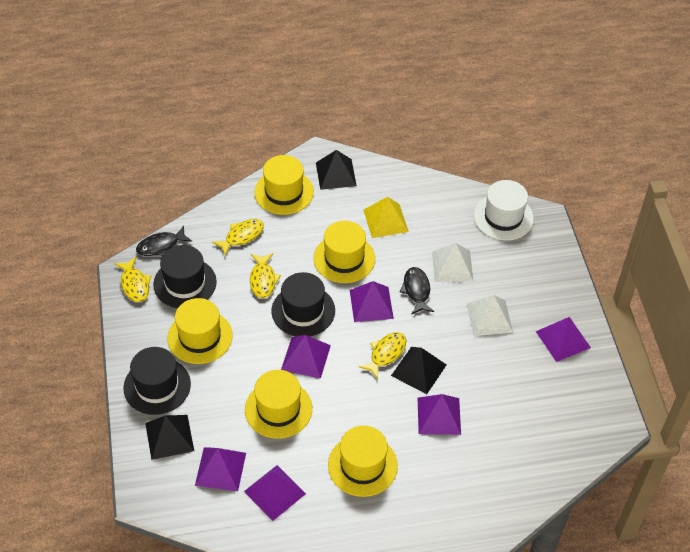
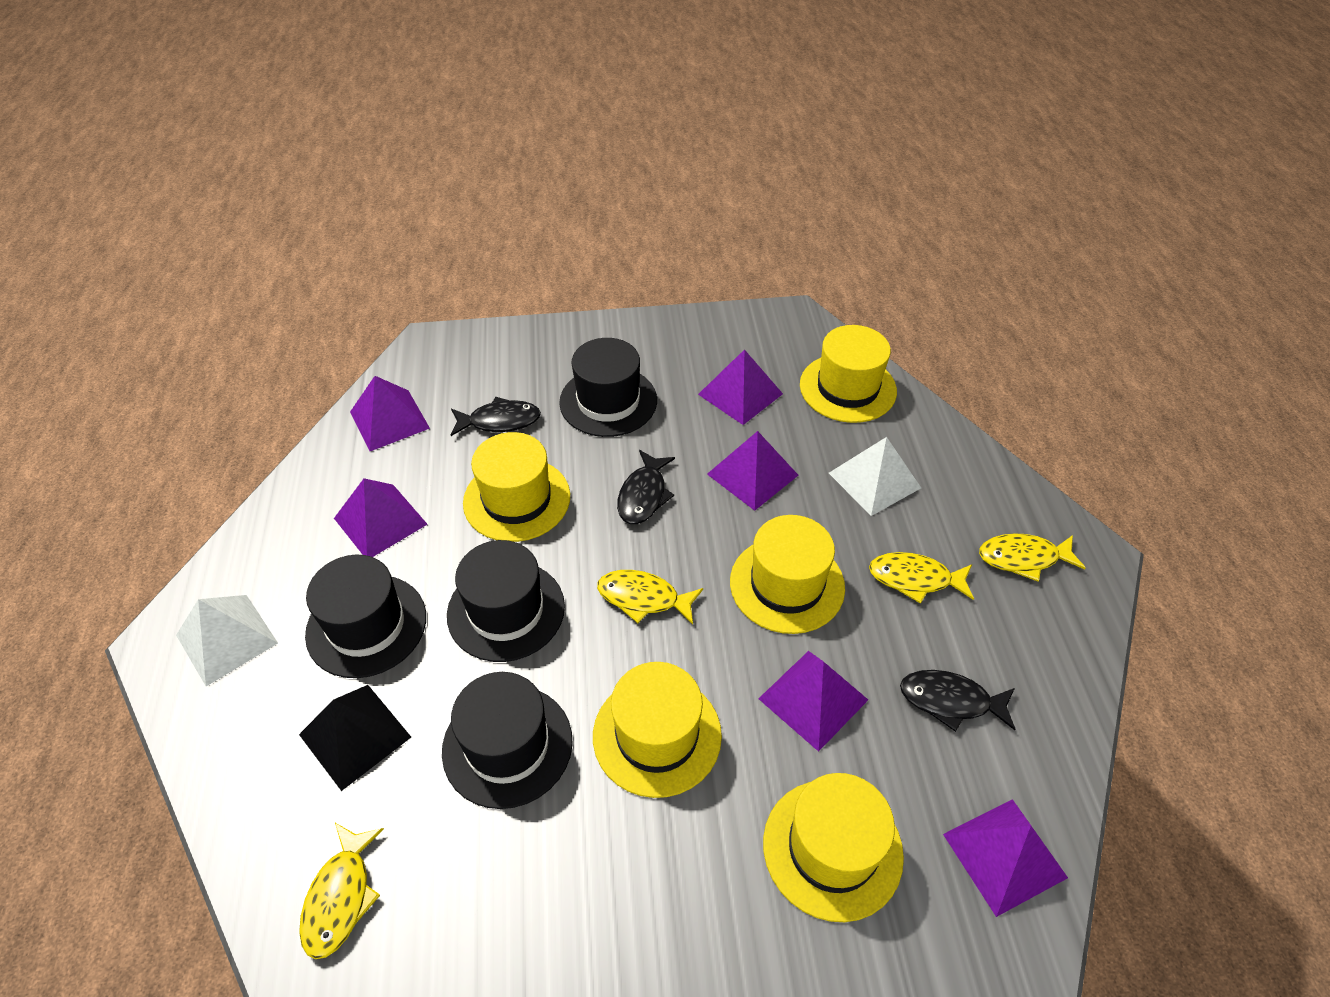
black fish: 2 -> 3
black hat: 3 -> 4
black pyramid: 3 -> 1
white hat: 1 -> 0
yellow pyramid: 1 -> 0

